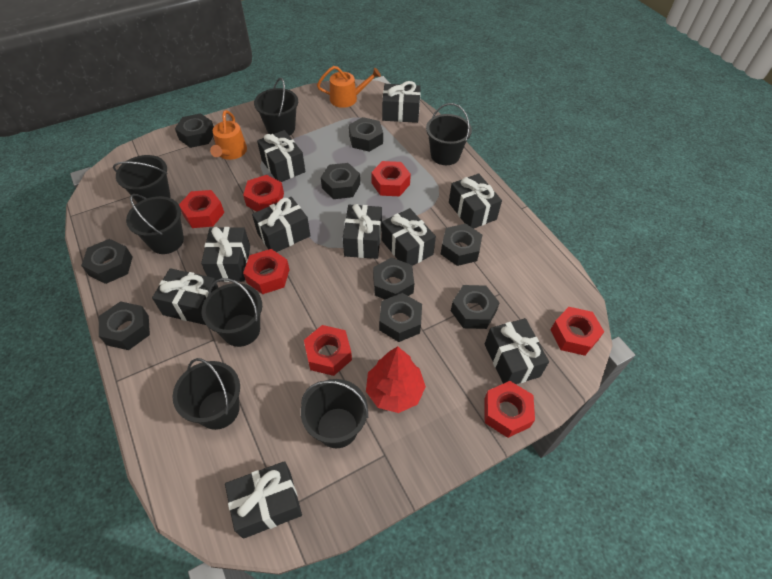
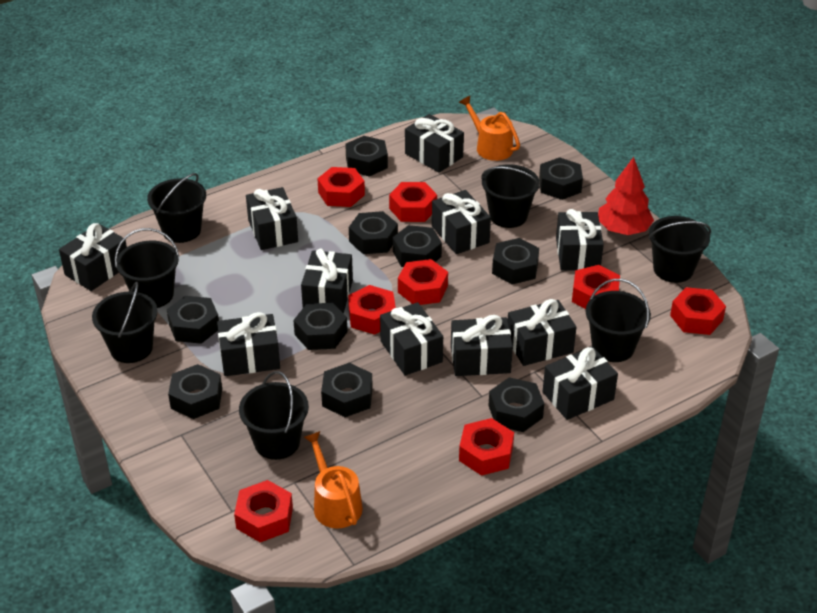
black gift: 10 -> 11
black nut: 9 -> 10
red nut: 7 -> 8

